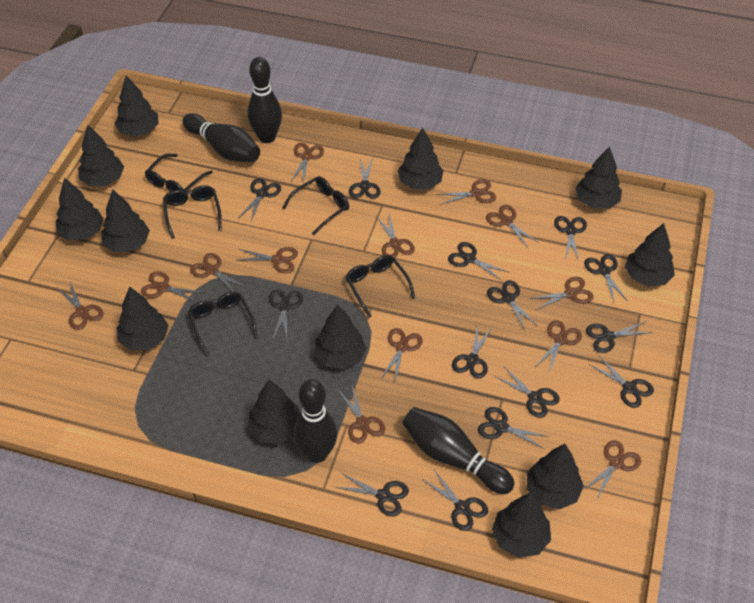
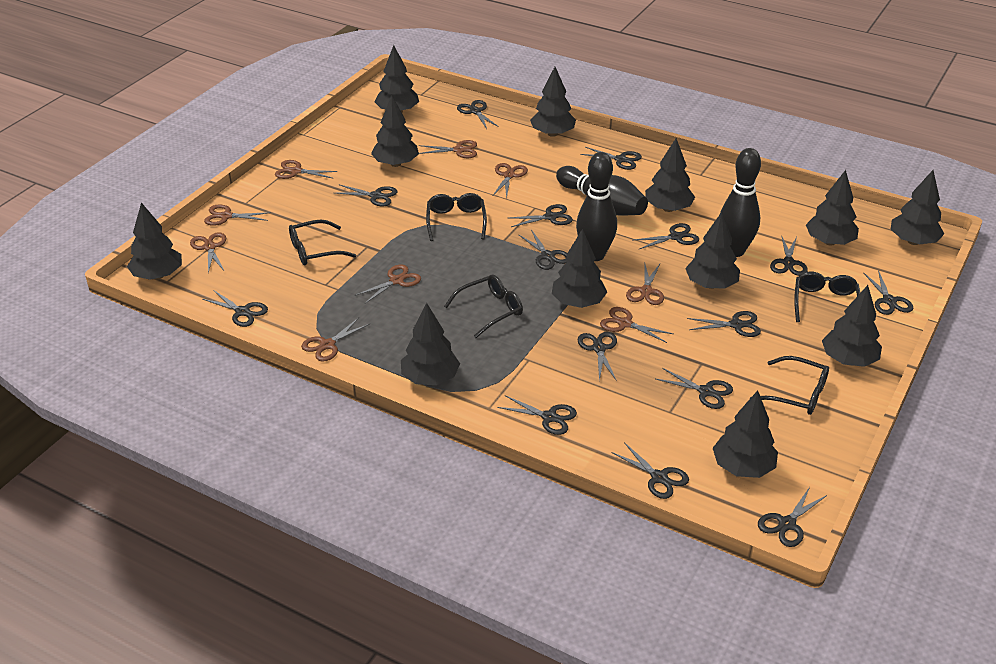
black bowling pin: 4 -> 3
black scissors: 14 -> 15
brown scissors: 13 -> 9

